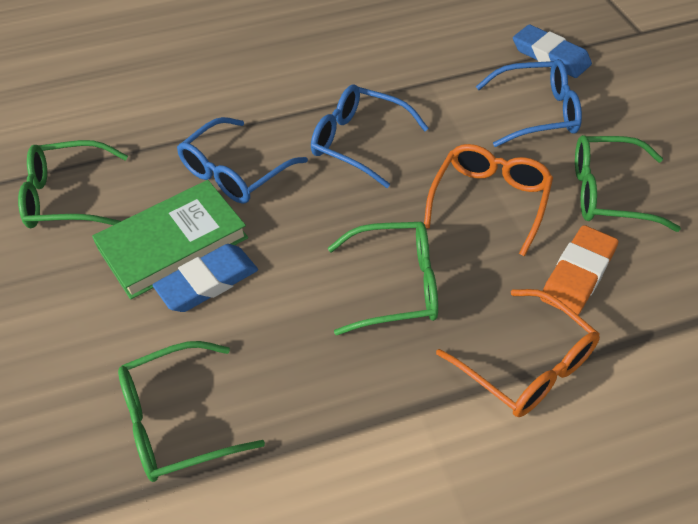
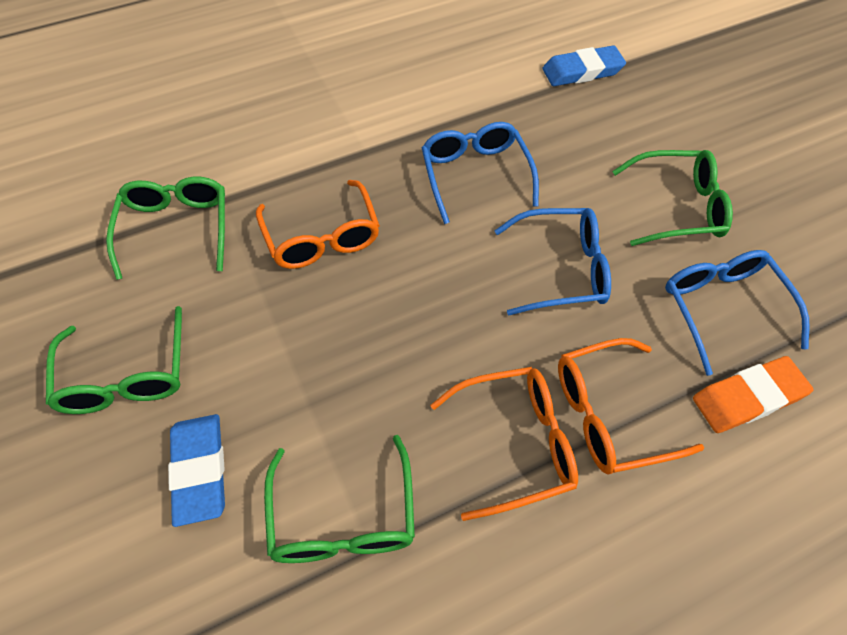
green book: 1 -> 0
orange glasses: 2 -> 3

